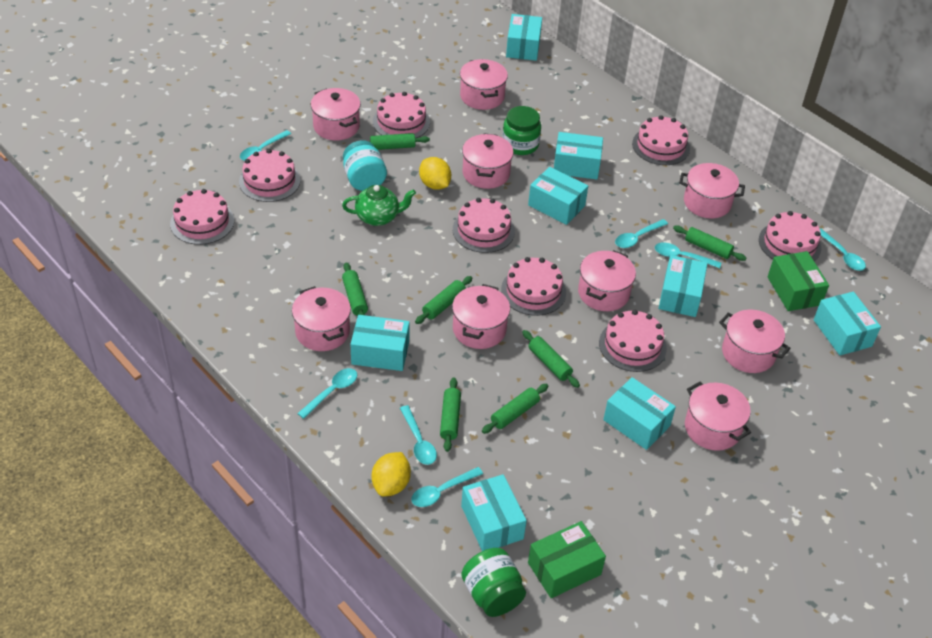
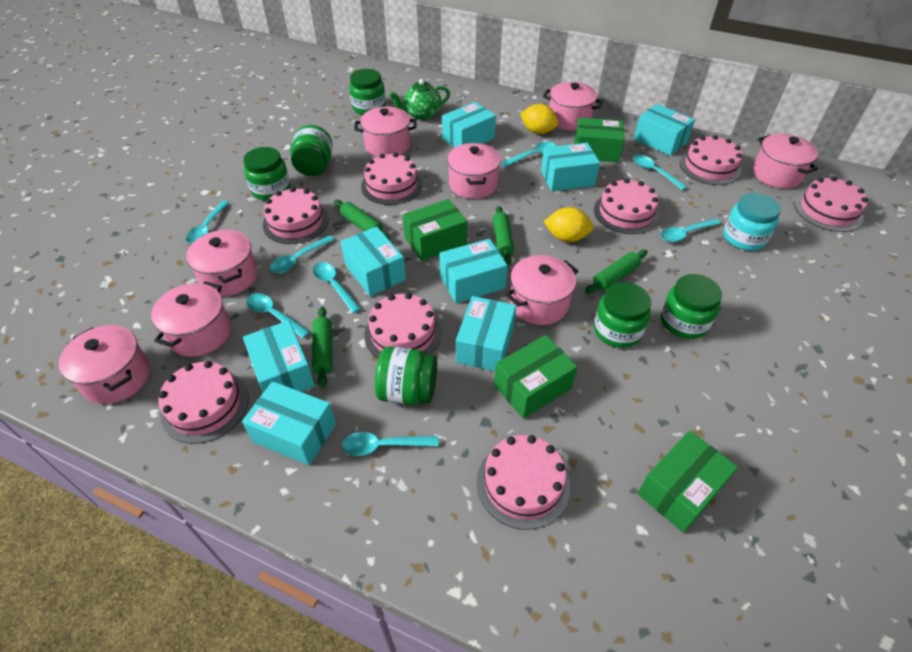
green box: 2 -> 4
green jar: 2 -> 6
green rolling pin: 7 -> 4
pink pot: 9 -> 8
turquoise spoon: 7 -> 8

